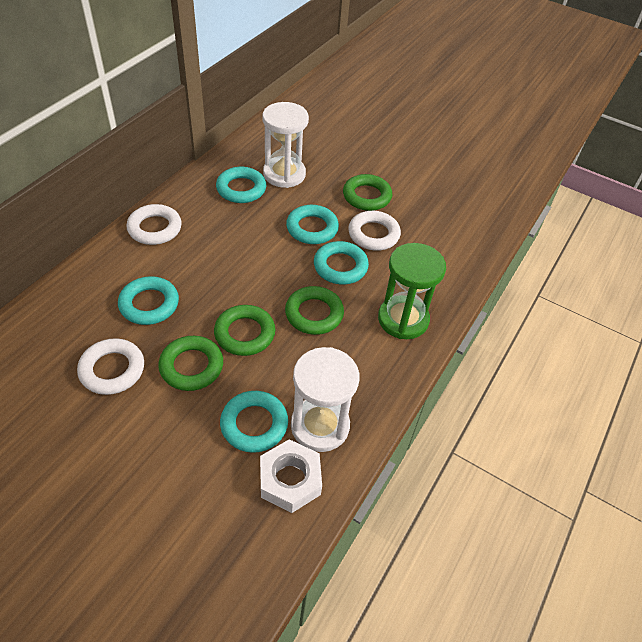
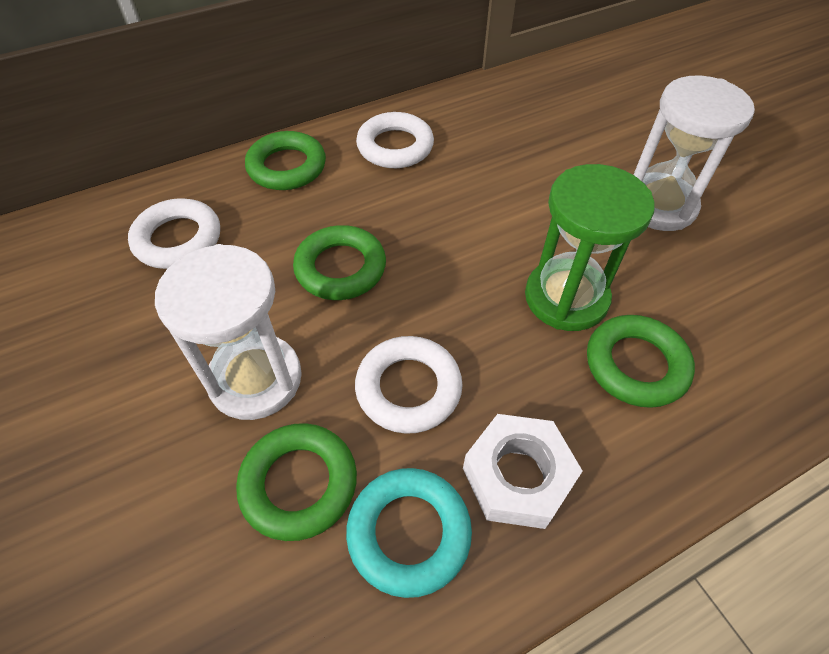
turquoise ring: 5 -> 1

